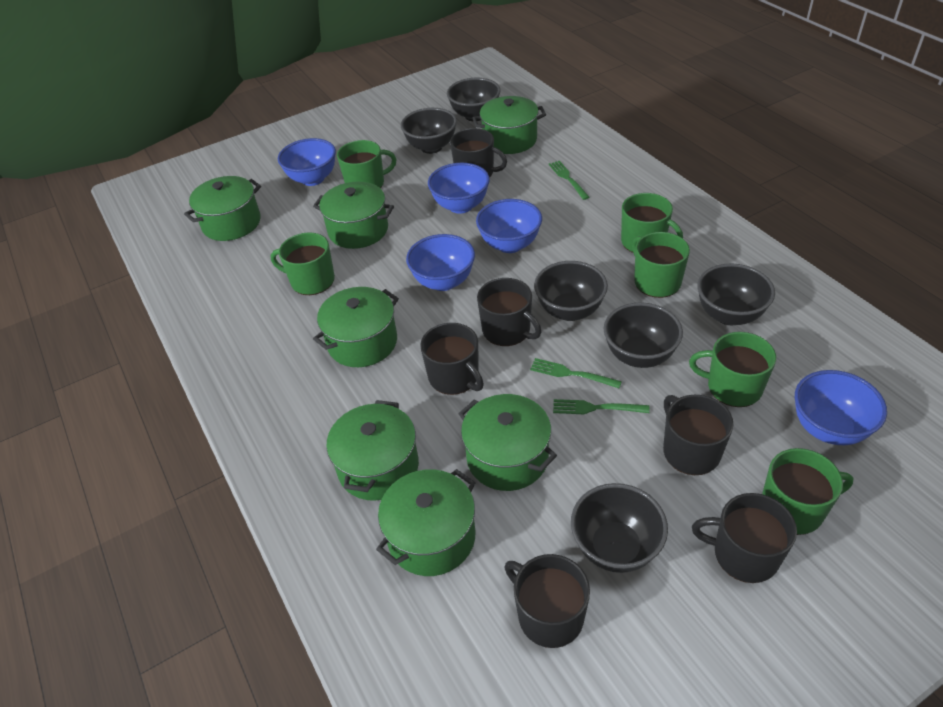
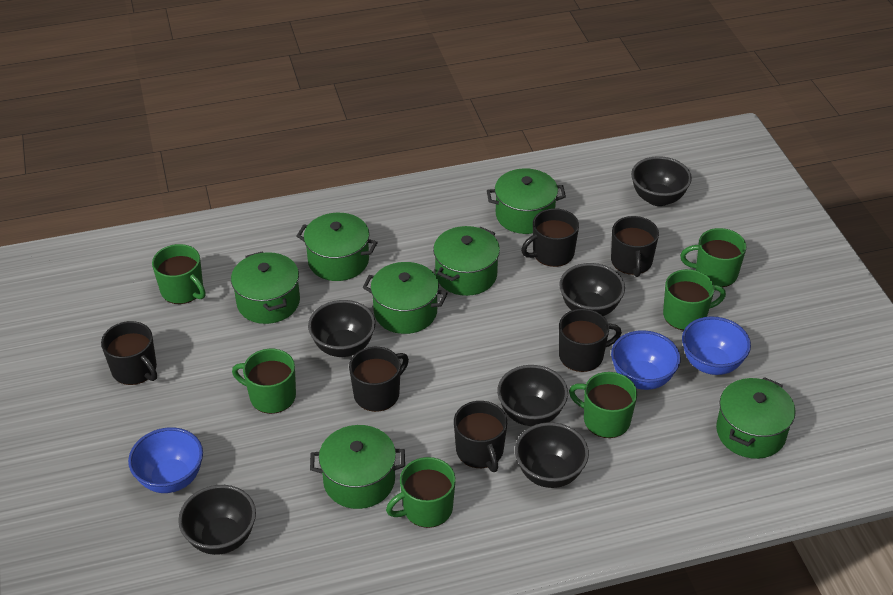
blue bowl: 5 -> 3
green fork: 3 -> 0

